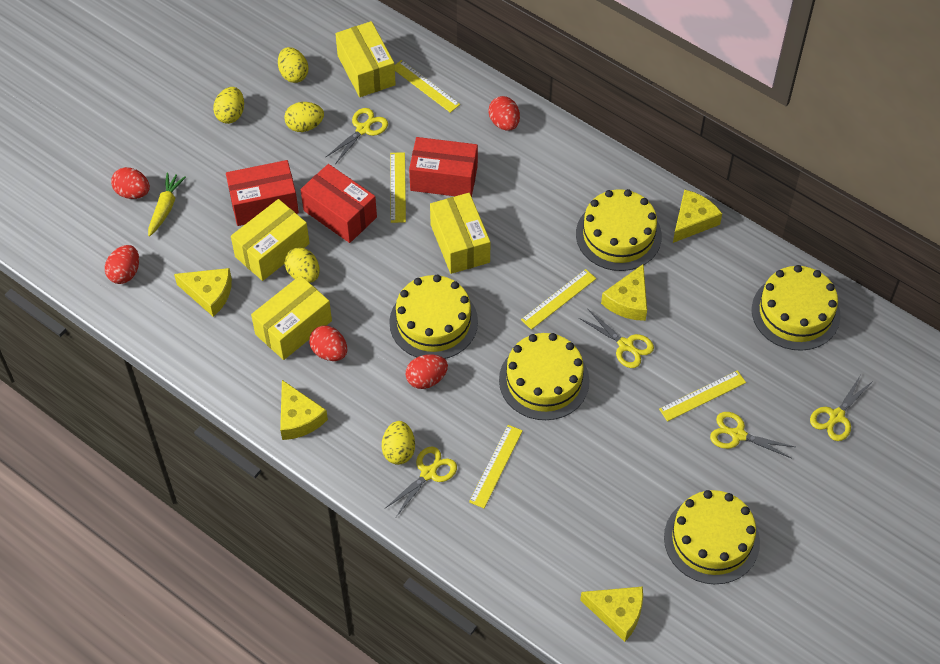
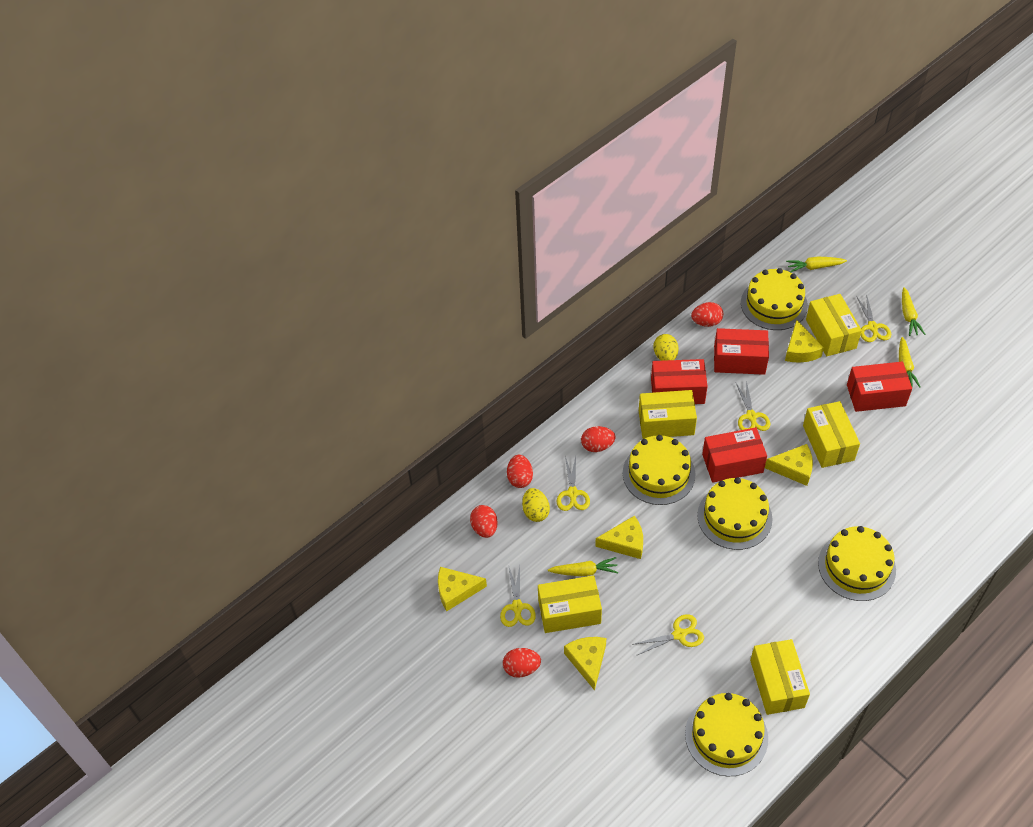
red box: 3 -> 4
yellow box: 4 -> 5
yellow carrot: 1 -> 4
yellow egg: 5 -> 2
yellow ruler: 5 -> 0

